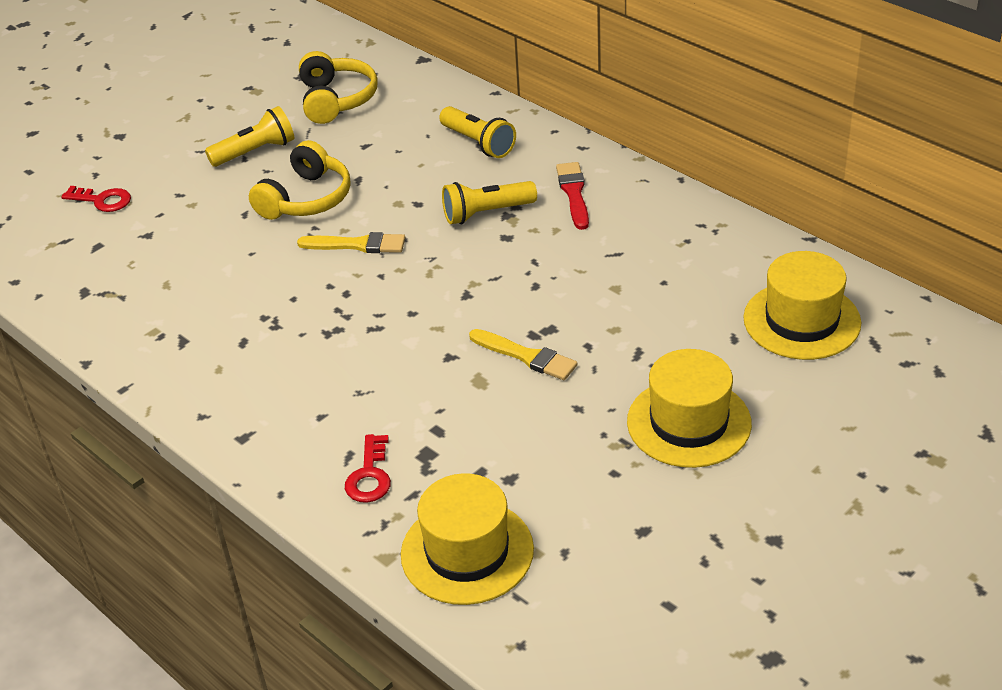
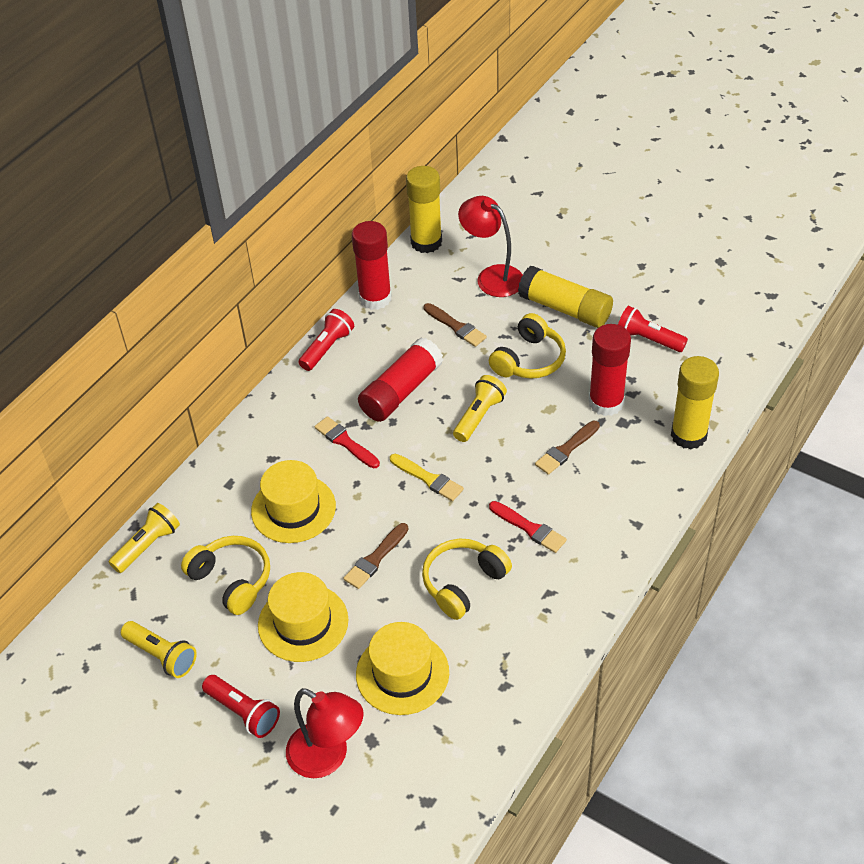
brown brush: 0 -> 3
red brush: 1 -> 2
red flashlight: 0 -> 3
red glue stick: 0 -> 3
red key: 2 -> 0
red lamp: 0 -> 2
yellow brush: 2 -> 1
yellow glue stick: 0 -> 3
yellow headphones: 2 -> 3

